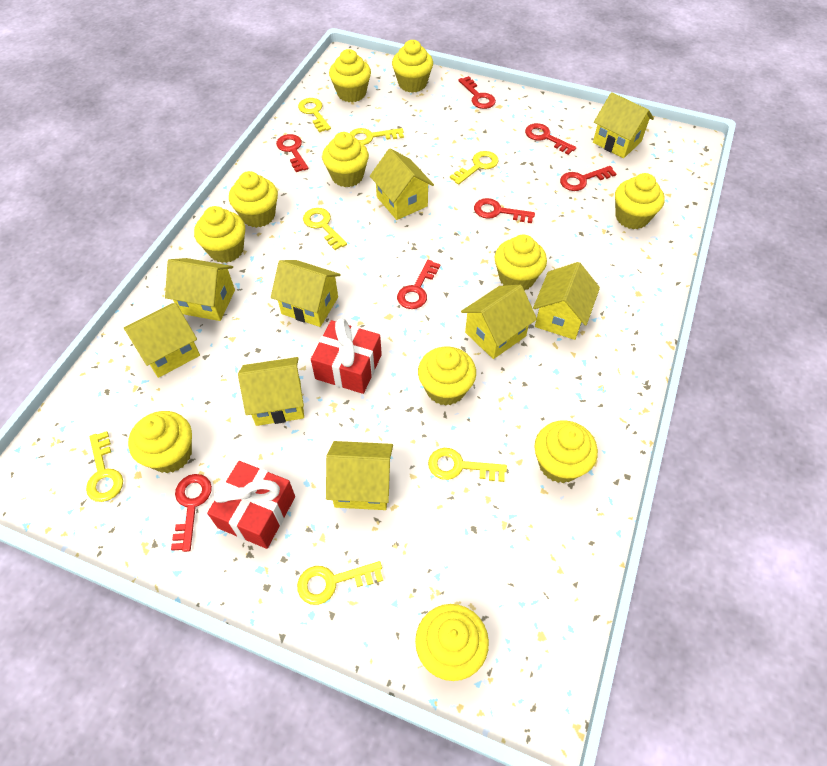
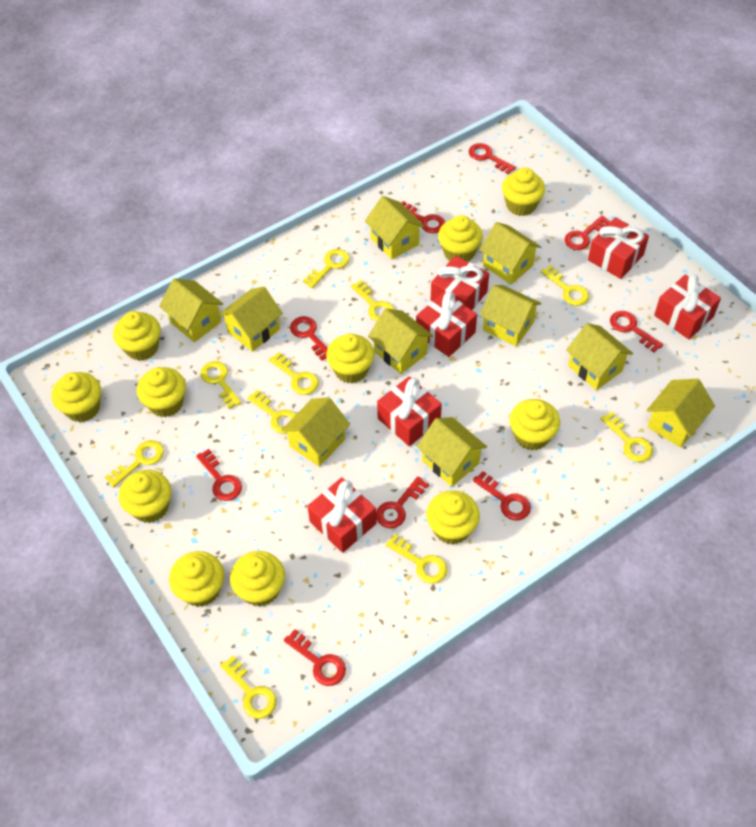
red gift: 2 -> 6
red key: 7 -> 9
yellow house: 9 -> 10
yellow key: 7 -> 10

